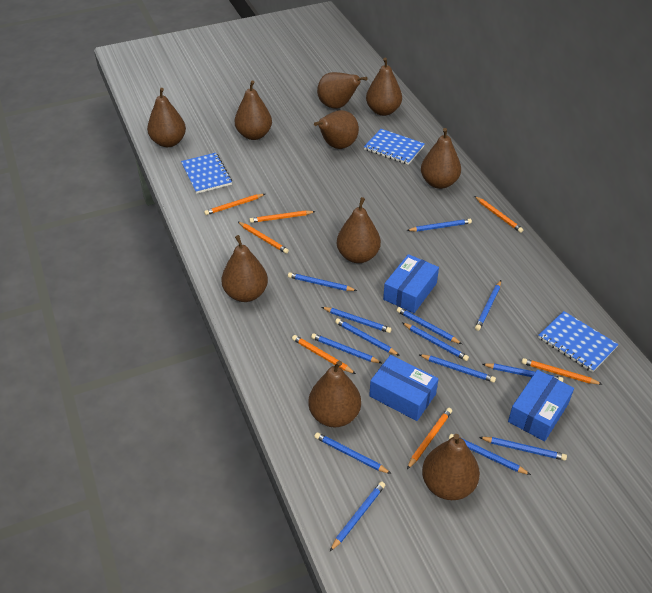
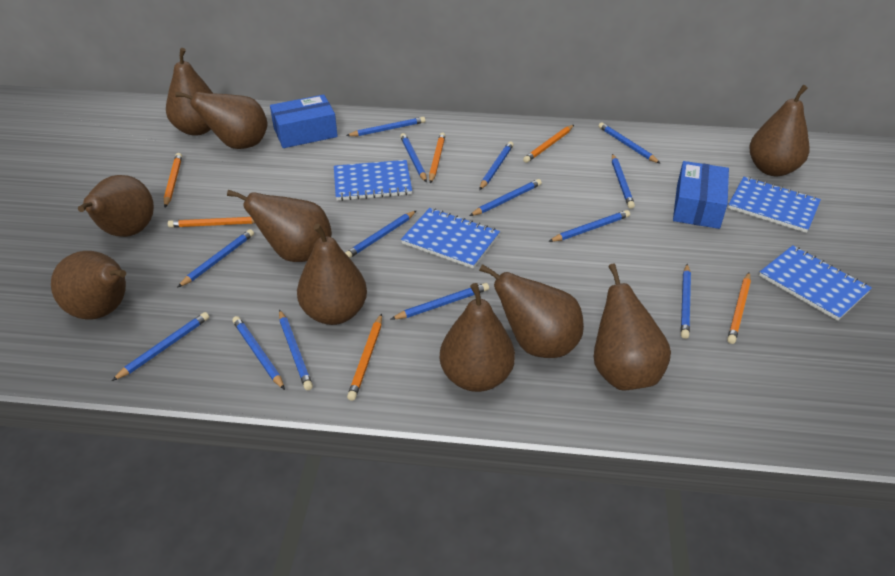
blue box: 3 -> 2
blue notebook: 3 -> 4
orange pencil: 7 -> 6

